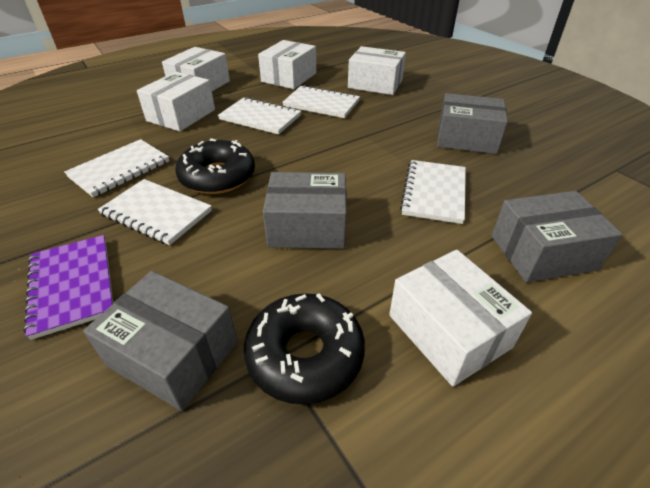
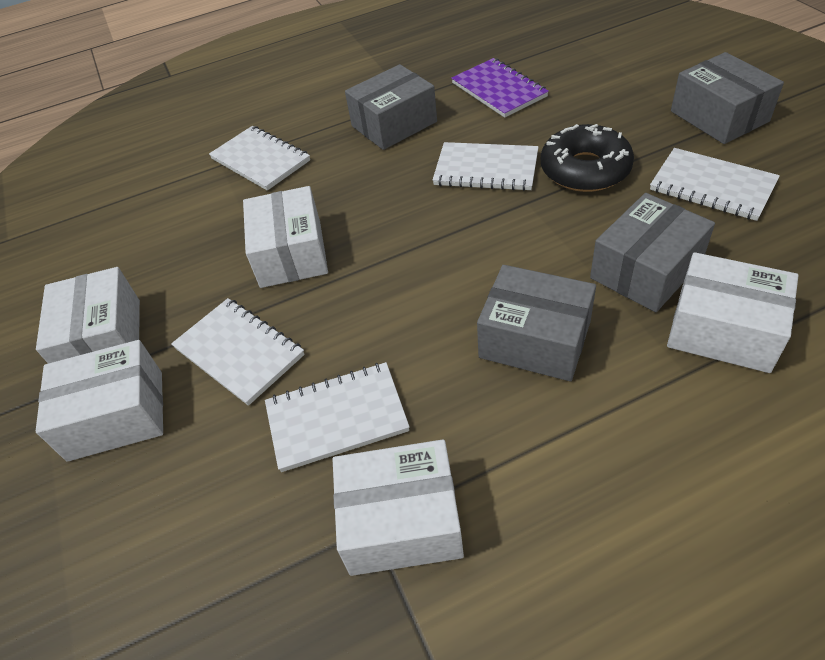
black donut: 2 -> 1

